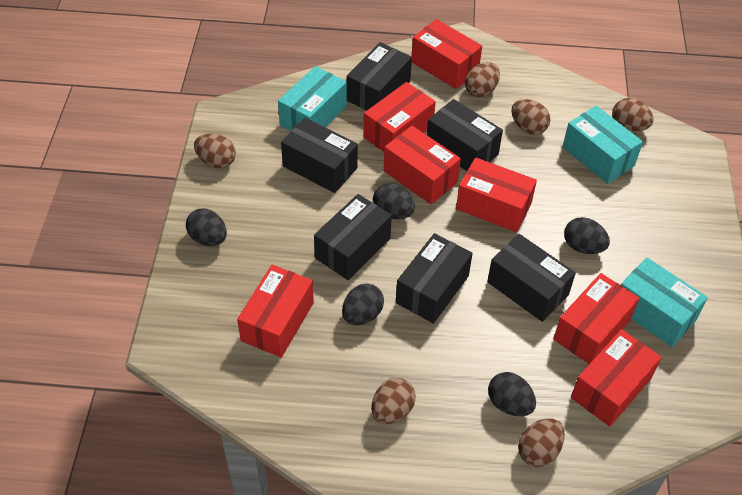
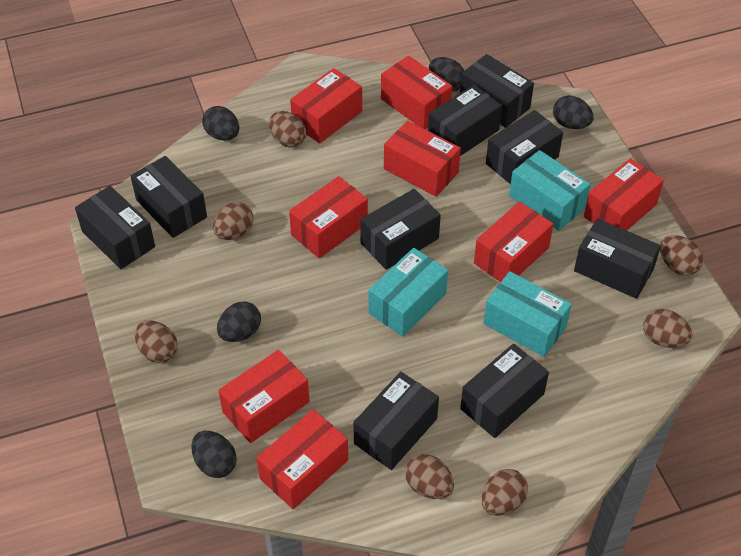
black box: 6 -> 9
brown egg: 6 -> 7
red box: 7 -> 8

